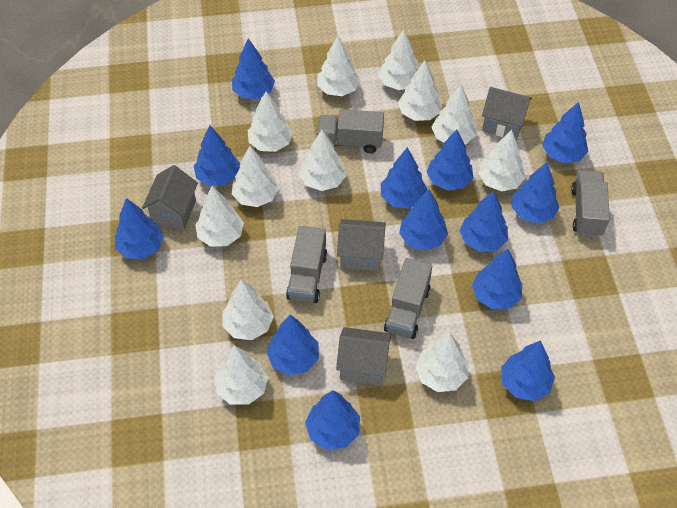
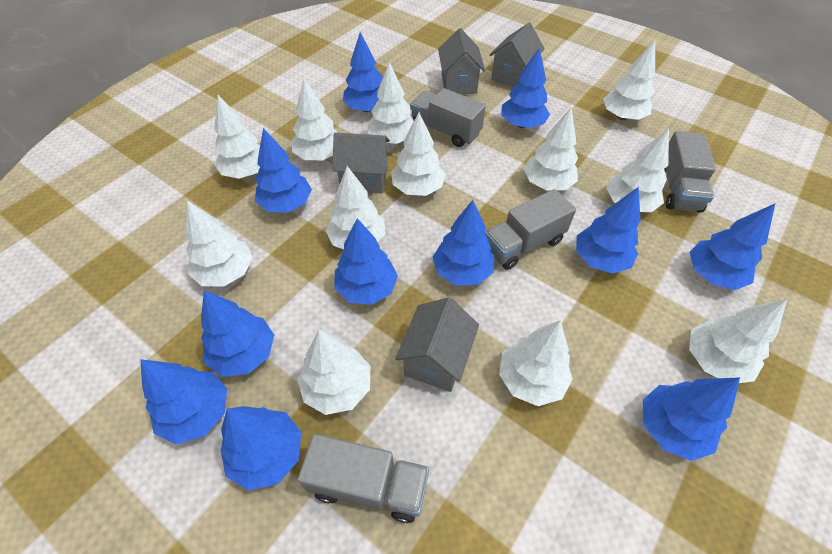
blue tree: 13 -> 11

